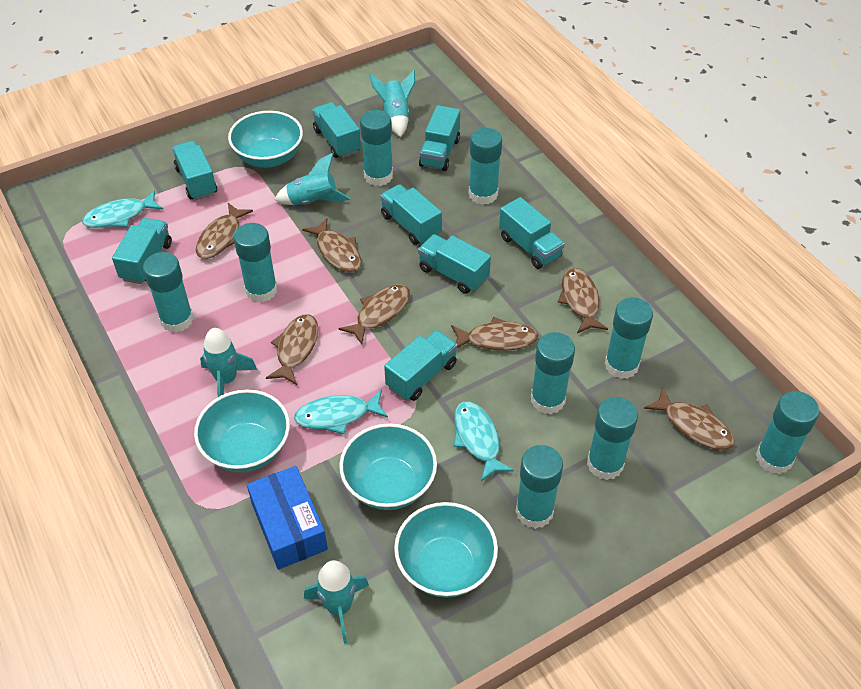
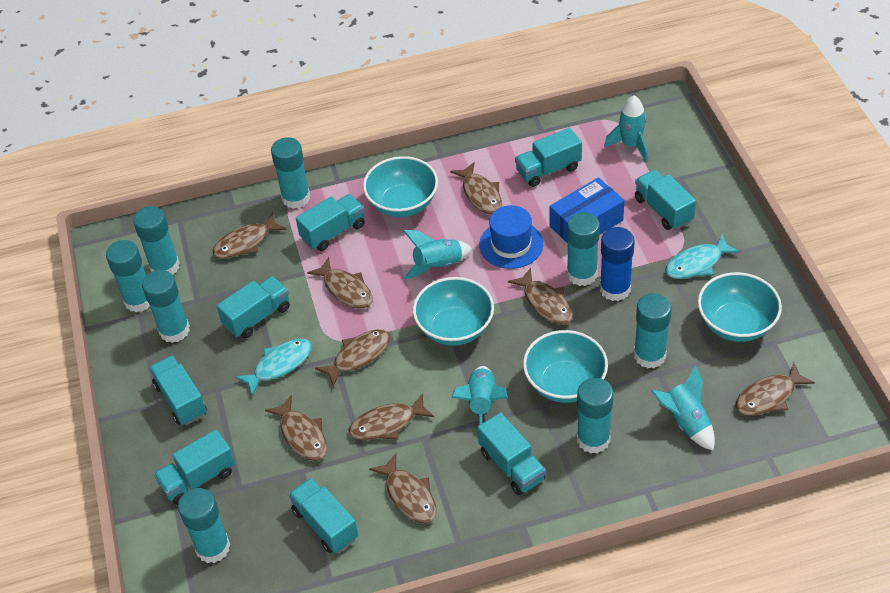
blue glue stick: 0 -> 1
blue hat: 0 -> 1
brown fish: 7 -> 9
turquoise fish: 3 -> 2
turquoise glue stick: 9 -> 8

